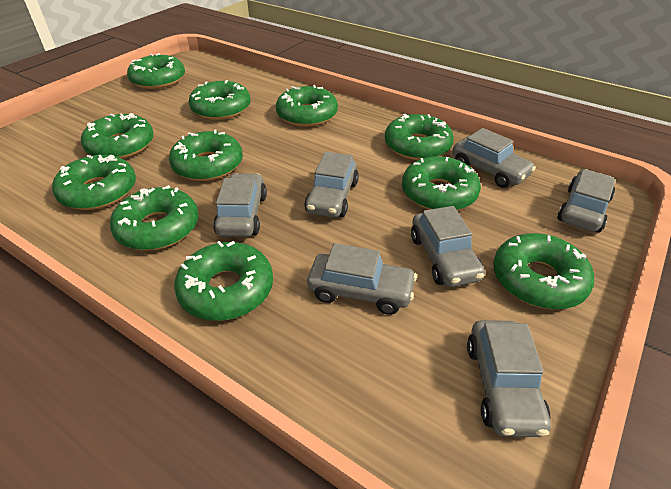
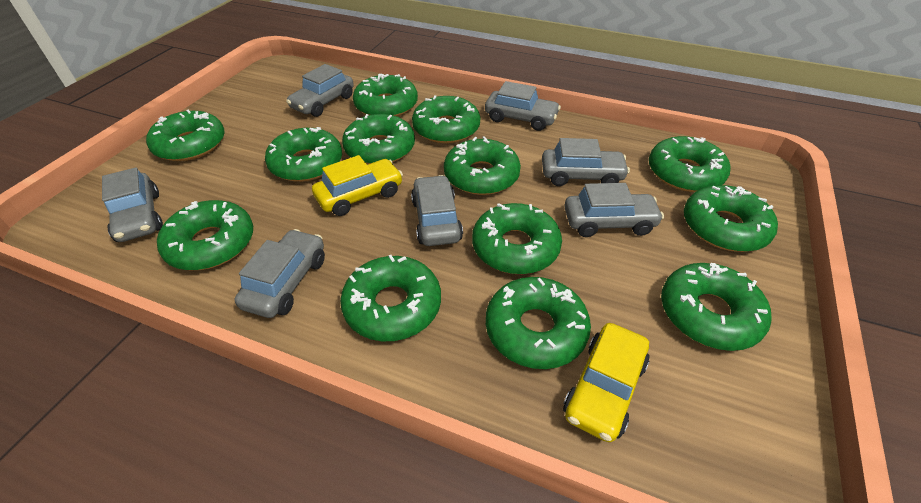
green donut: 11 -> 13
yellow car: 0 -> 2

